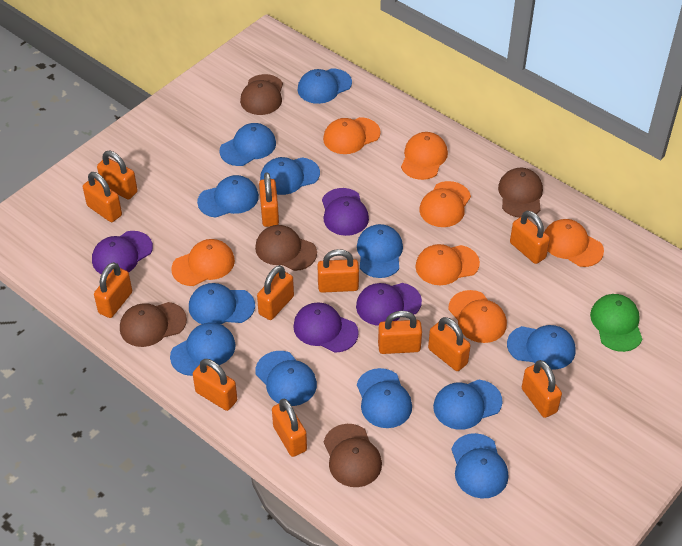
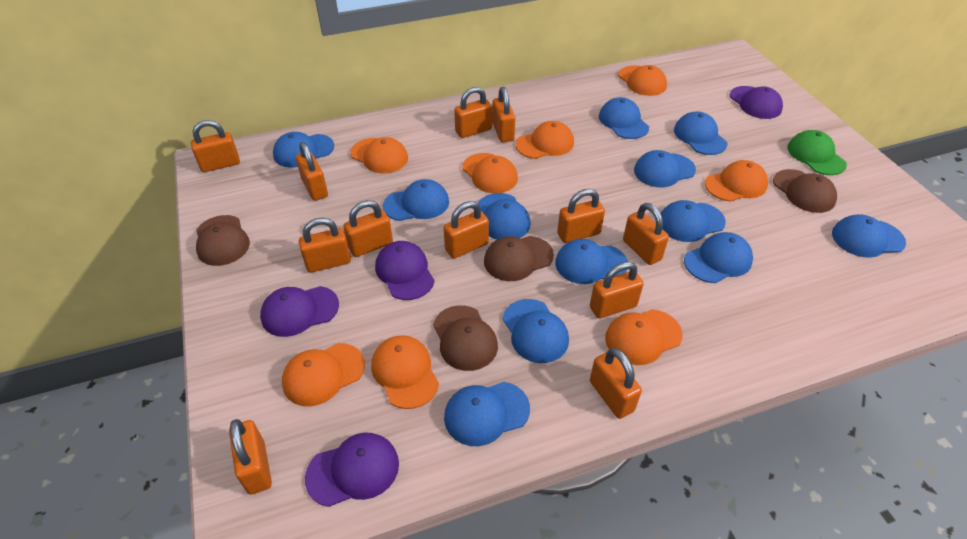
brown cap: 5 -> 4
orange cap: 7 -> 8

